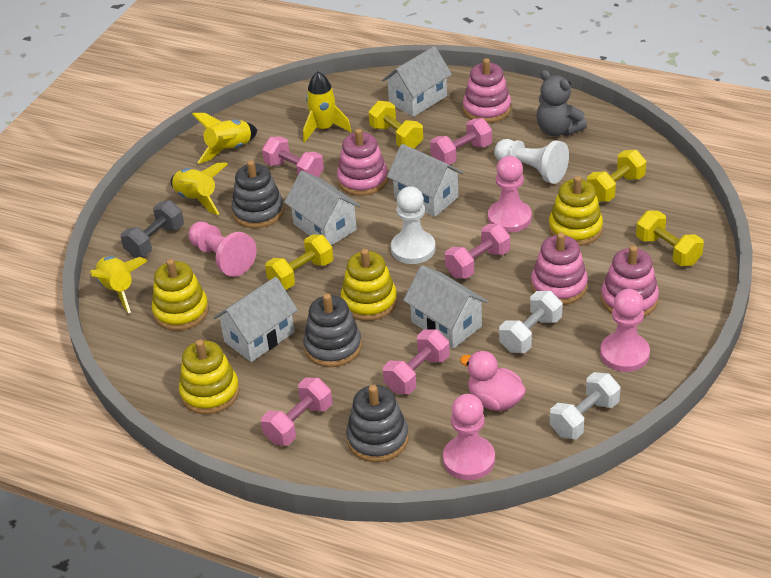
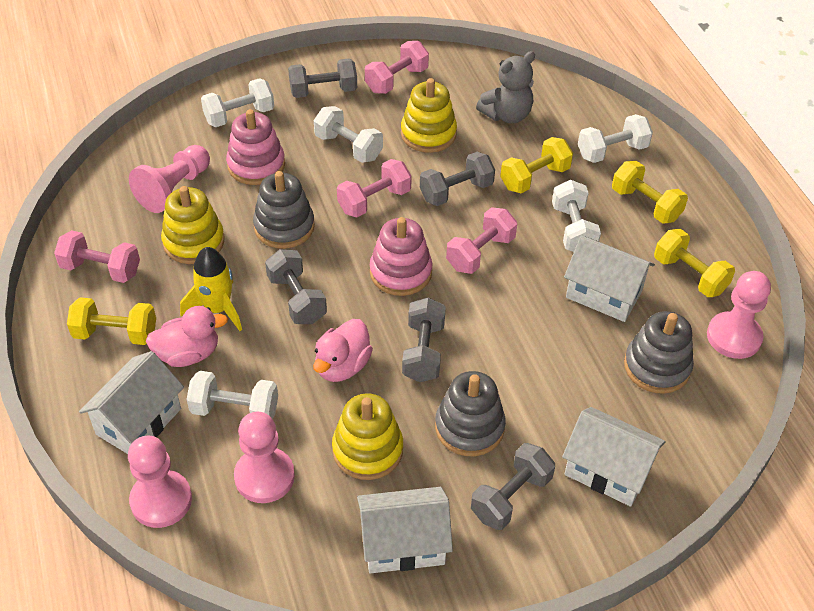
grey dumbbell: 1 -> 5
pink duck: 1 -> 2
pink dumbbell: 5 -> 4
pink stacking toy: 4 -> 2
white dumbbell: 2 -> 5
white house: 5 -> 4
white pawn: 2 -> 0
yellow rocket: 4 -> 1
yellow stacking toy: 4 -> 3

